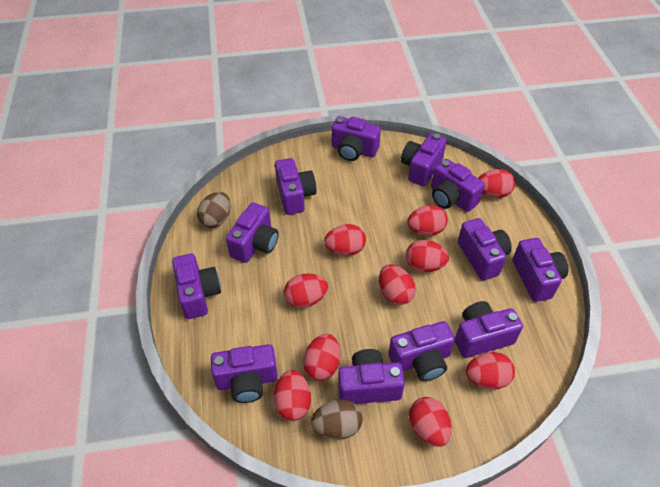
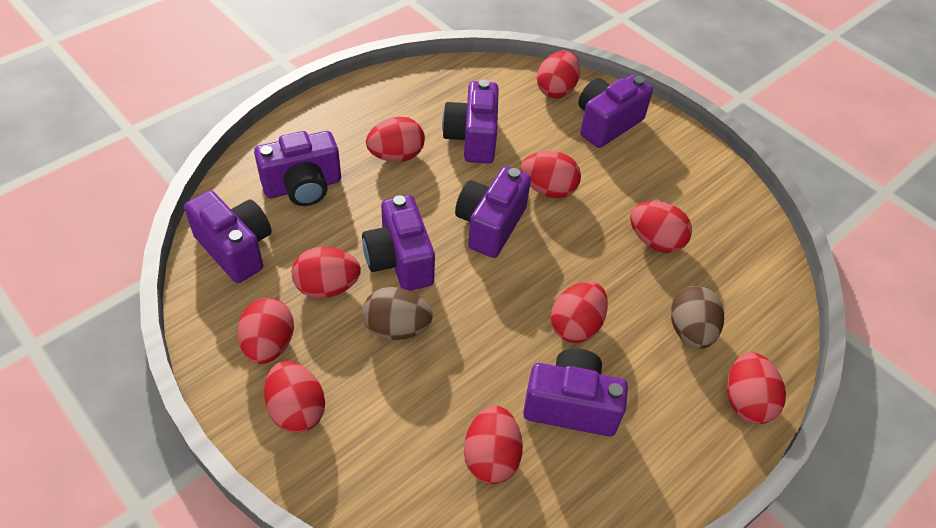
purple camera: 12 -> 7

